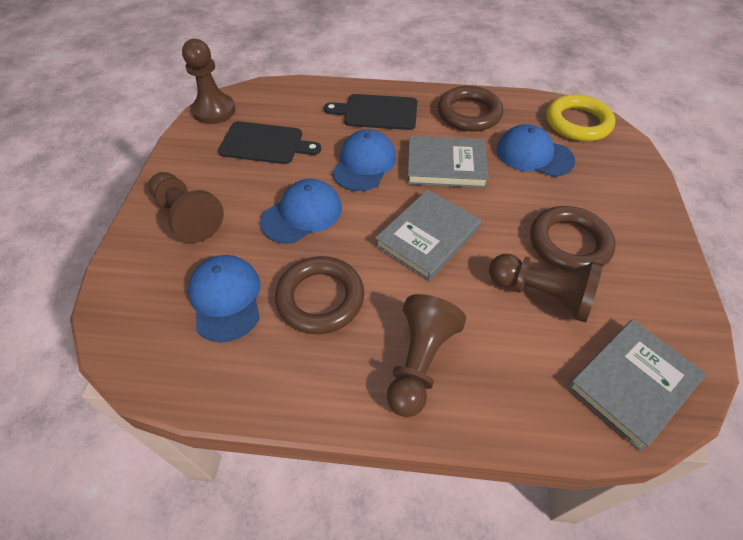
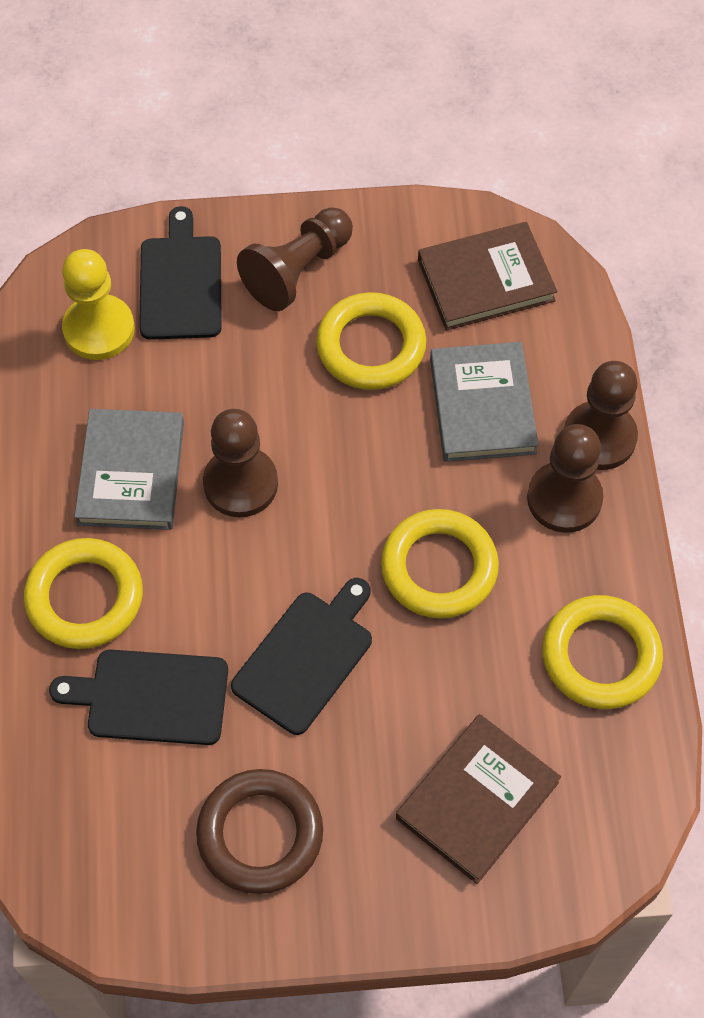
black cutting board: 2 -> 3
blue cap: 4 -> 0
brown book: 0 -> 2
brown ring: 3 -> 1
grey book: 3 -> 2
yellow pawn: 0 -> 1
yellow ring: 1 -> 4

